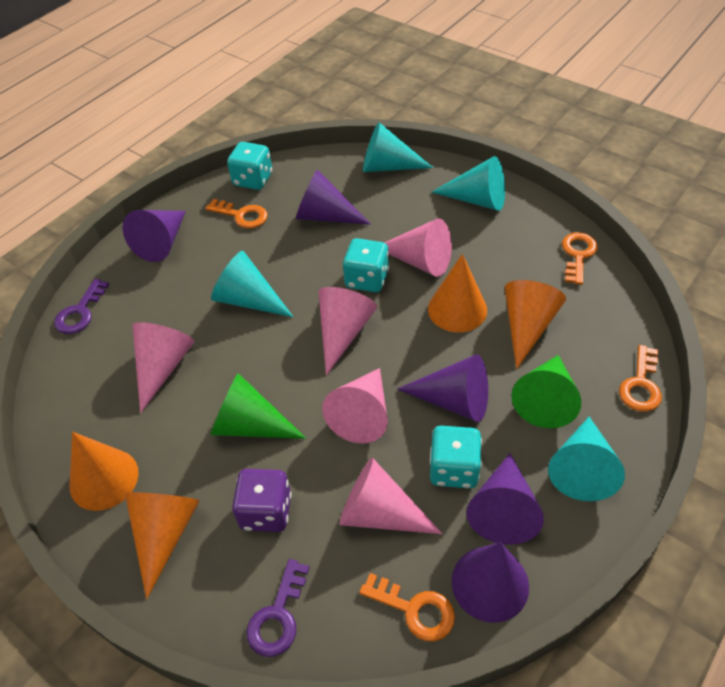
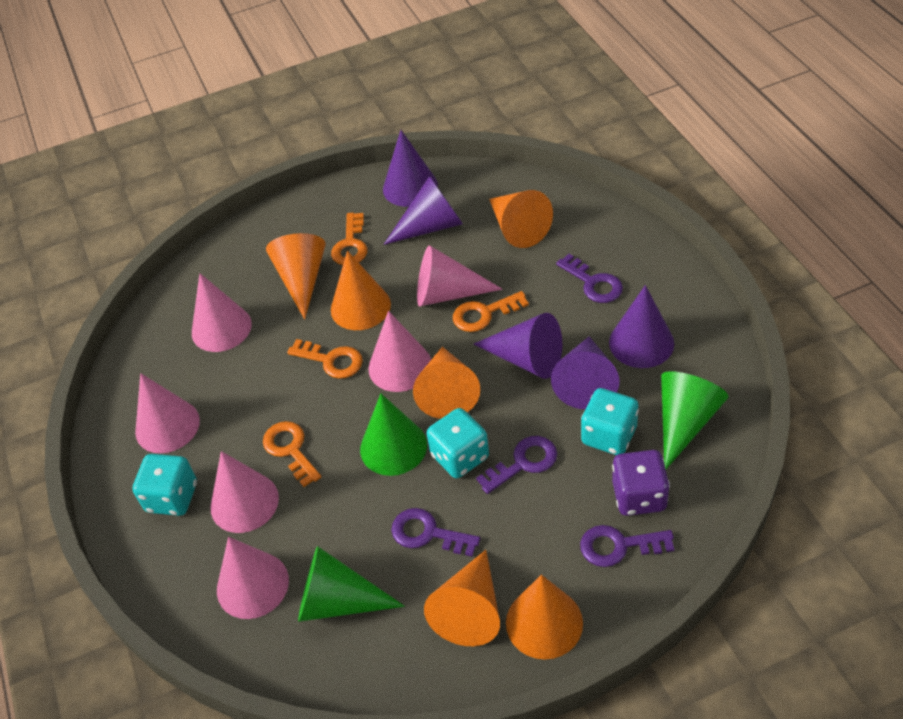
green cone: 2 -> 3
orange cone: 4 -> 6
pink cone: 5 -> 6
purple key: 2 -> 4
turquoise cone: 4 -> 0

